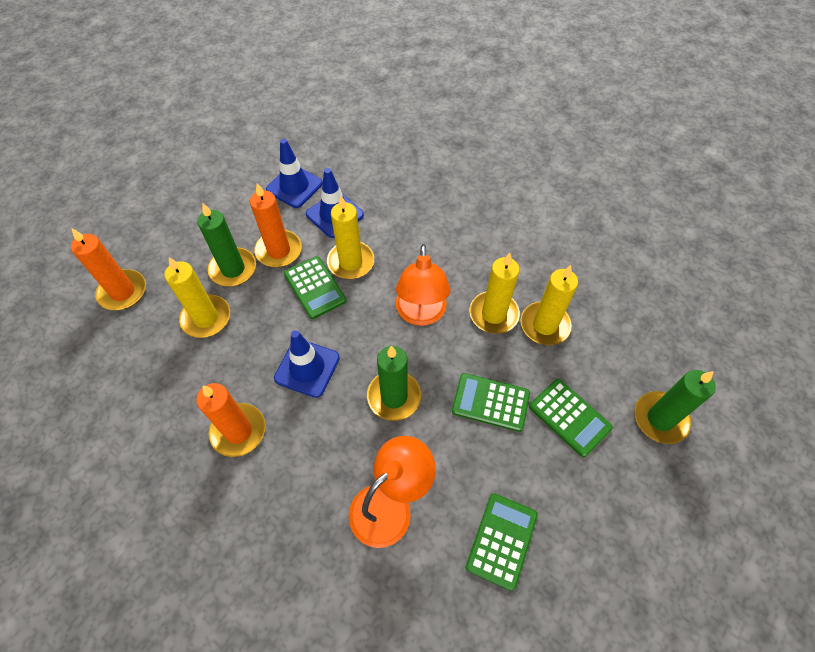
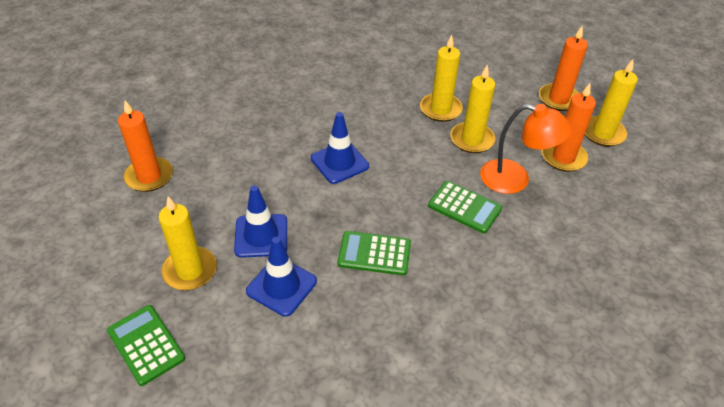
green calculator: 4 -> 3
green candle: 3 -> 0
orange lamp: 2 -> 1

